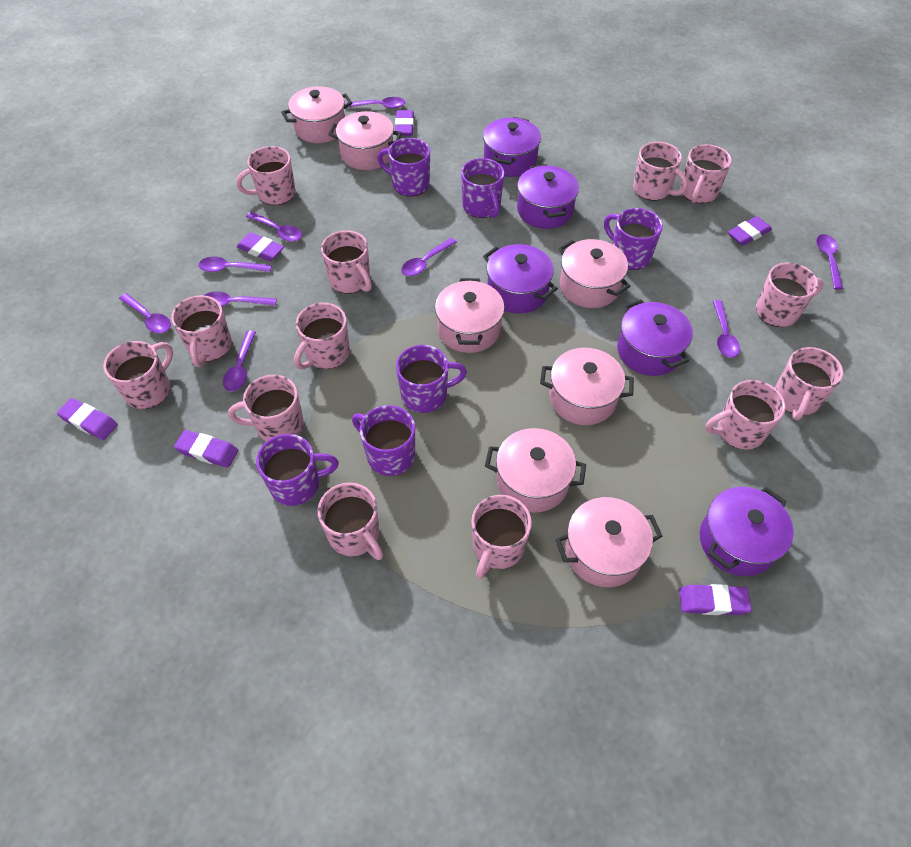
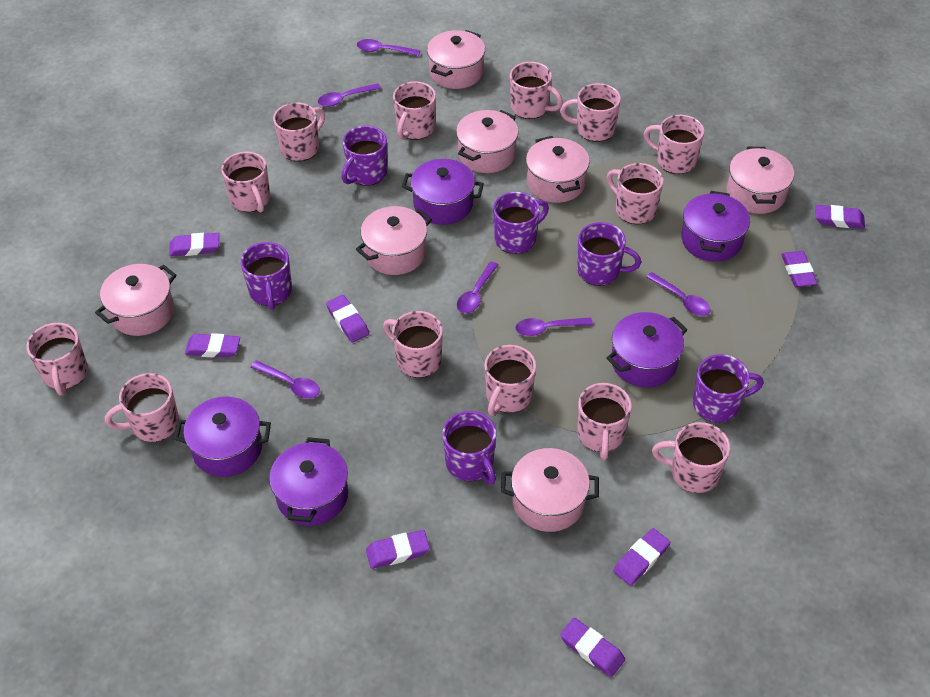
purple eraser: 6 -> 8
purple spoon: 9 -> 6

